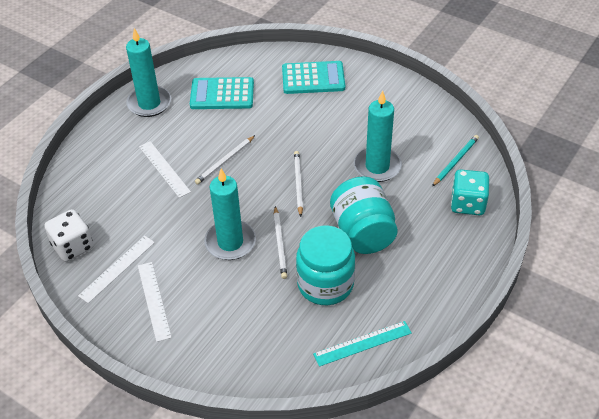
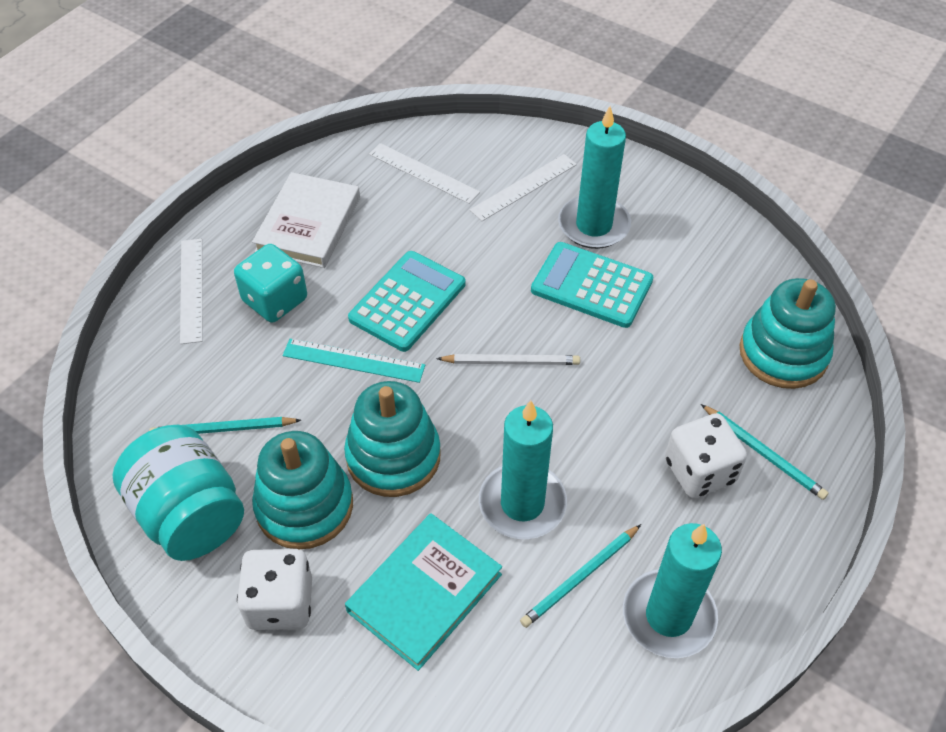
turquoise book: 0 -> 1
turquoise jar: 2 -> 1
turquoise pencil: 1 -> 3
turquoise stacking toy: 0 -> 3
white book: 0 -> 1
white dice: 1 -> 2
white pencil: 3 -> 1

